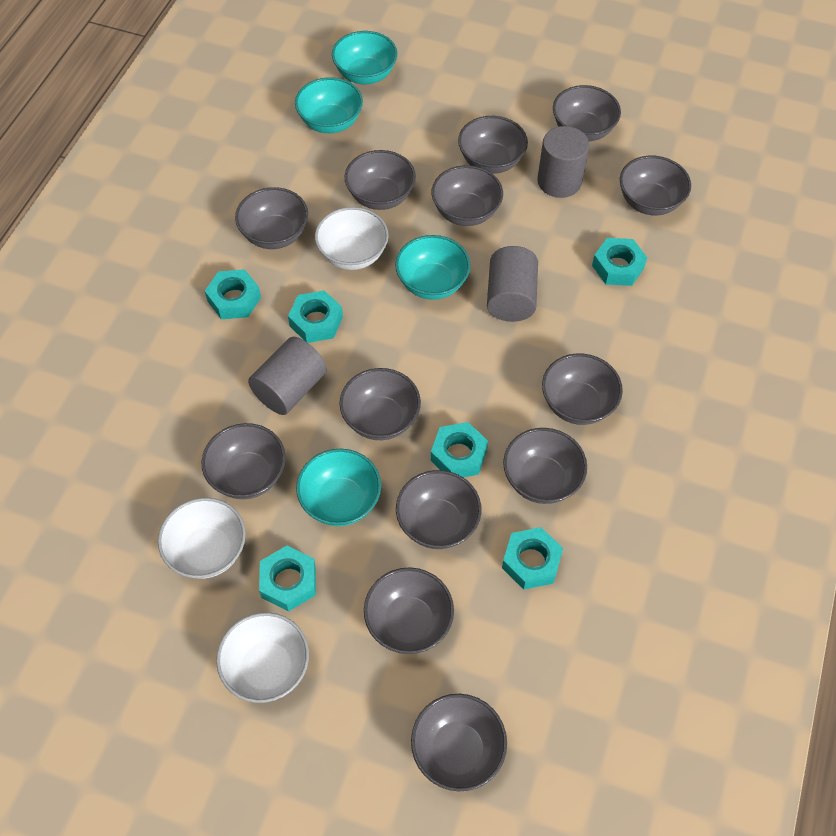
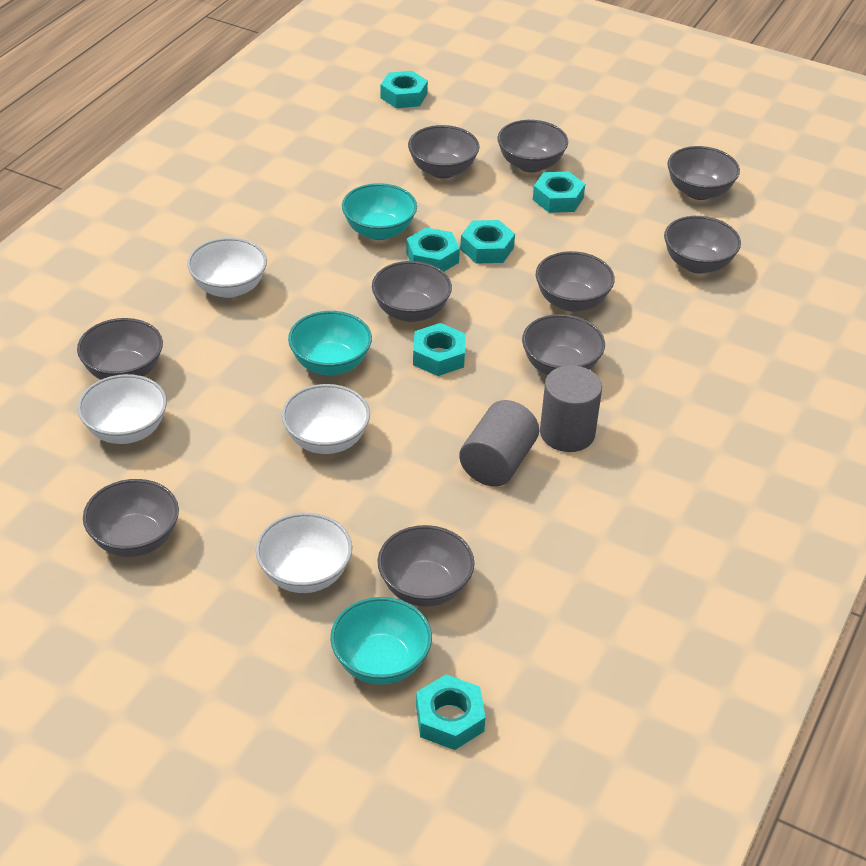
grey bowl: 13 -> 10
grey cylinder: 3 -> 2
turquoise bowl: 4 -> 3
white bowl: 3 -> 4

